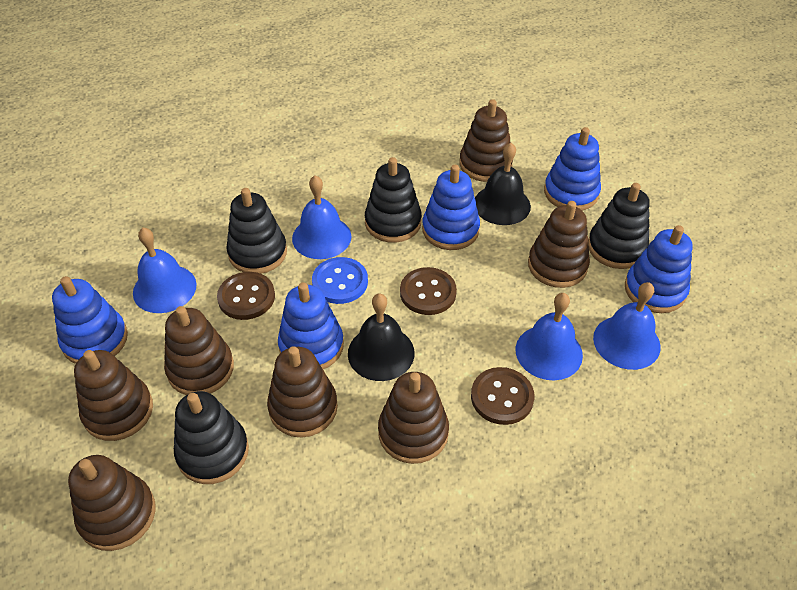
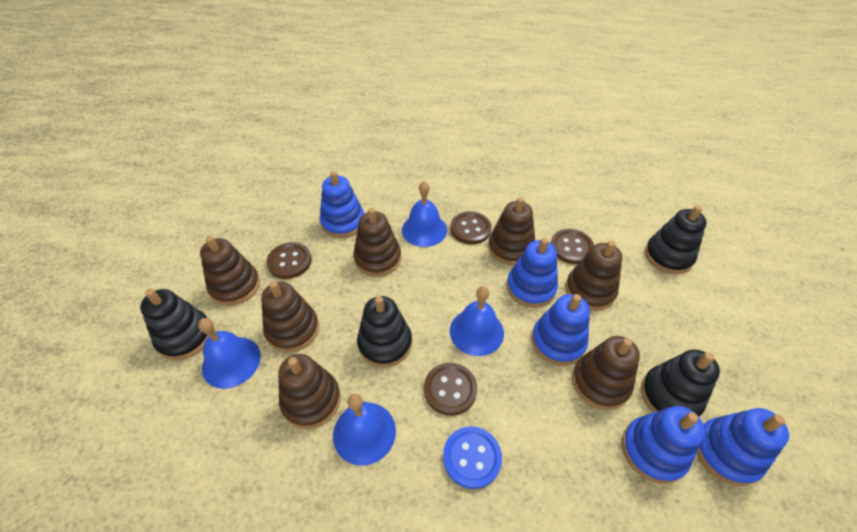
black bell: 2 -> 0
brown button: 3 -> 4

